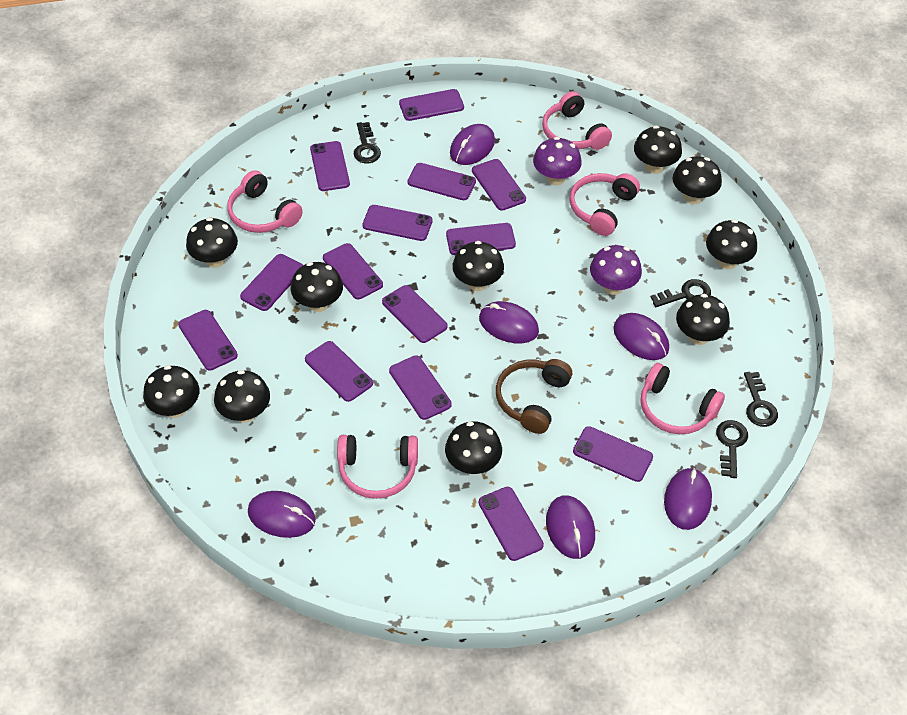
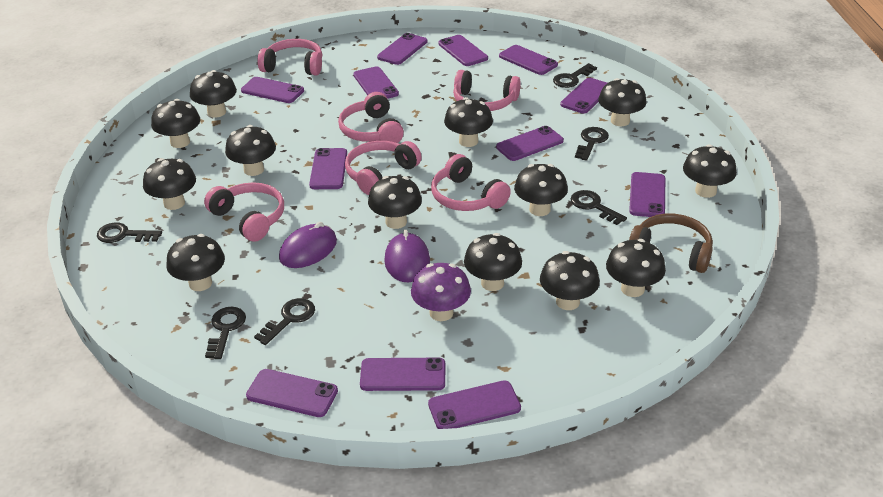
black key: 4 -> 6
black mushroom: 10 -> 13
pink headphones: 5 -> 6
purple mouse: 6 -> 2
purple mushroom: 2 -> 1
purple phone: 14 -> 12

